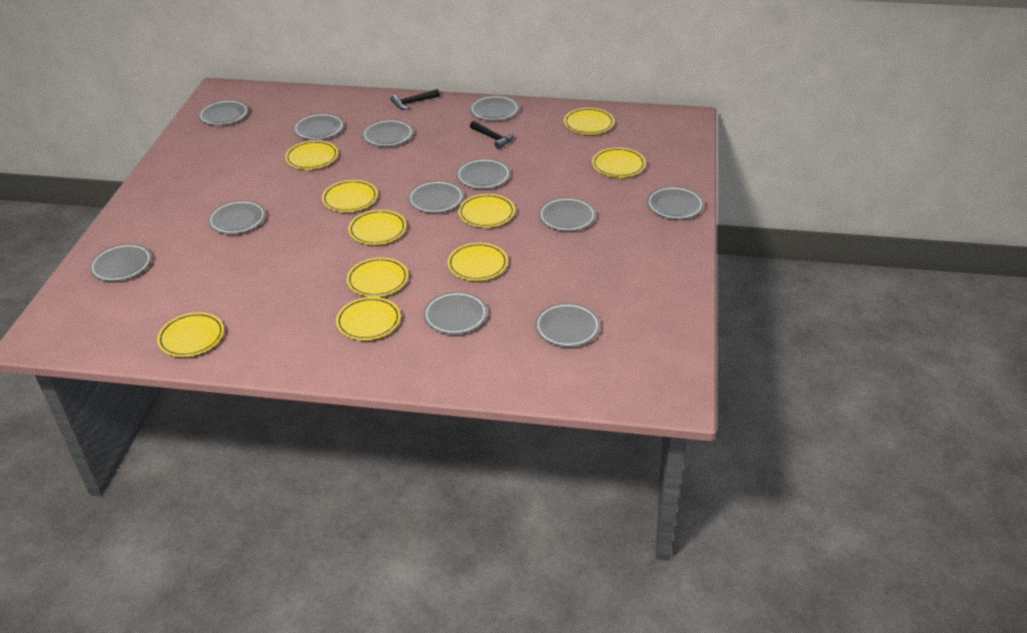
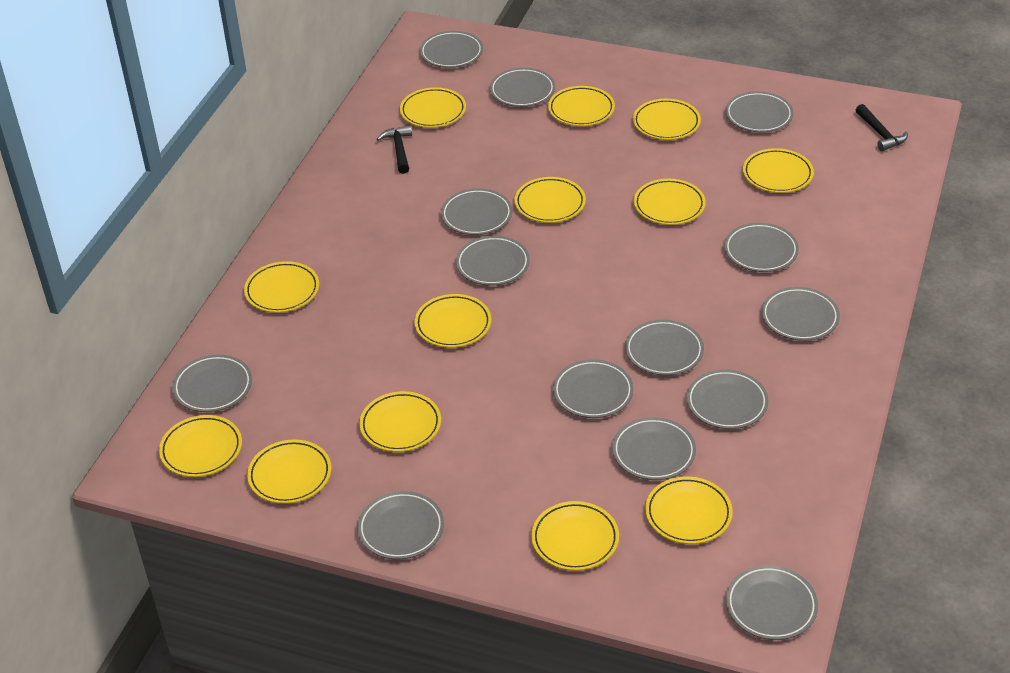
grey plate: 12 -> 14
yellow plate: 10 -> 13

